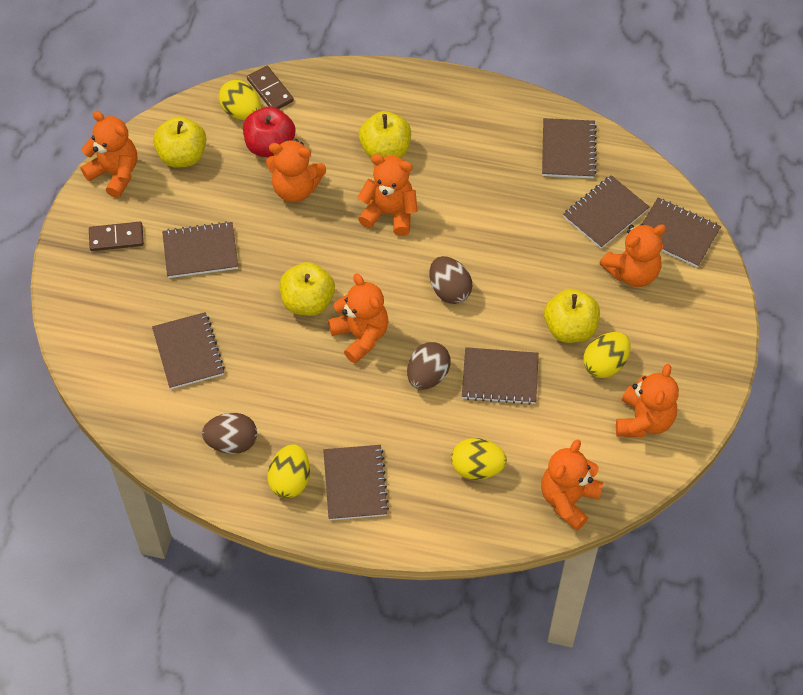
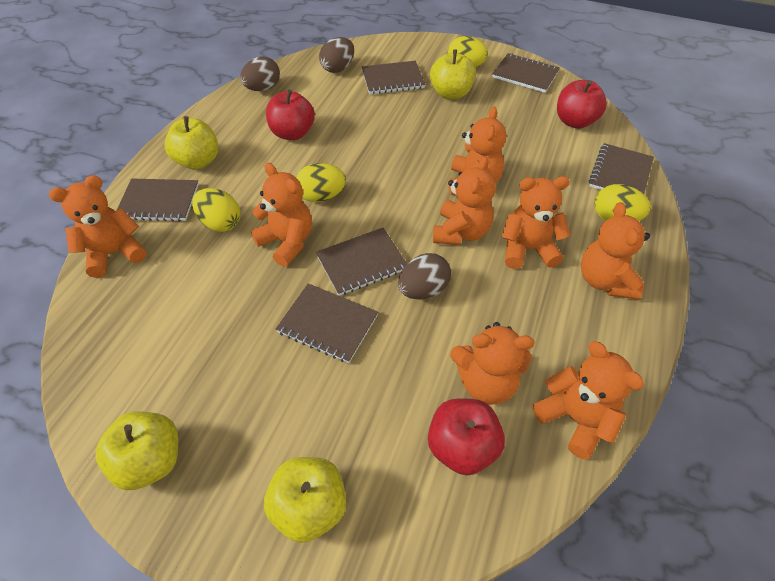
brown domino: 2 -> 0
brown notebook: 7 -> 6
orange teddy bear: 7 -> 8
red apple: 1 -> 3

